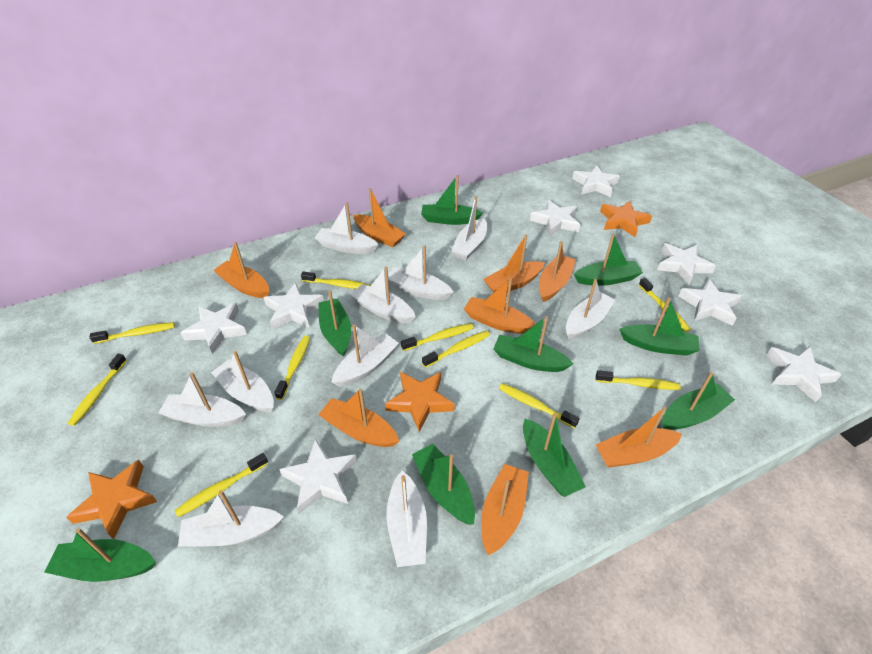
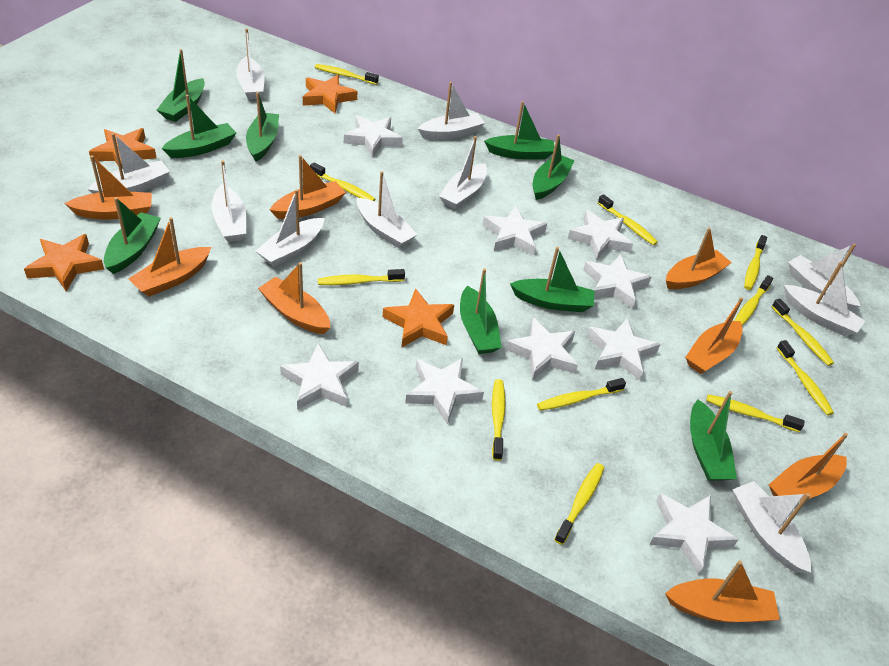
orange star: 3 -> 4
white star: 8 -> 9
yellow toothbrush: 10 -> 12

